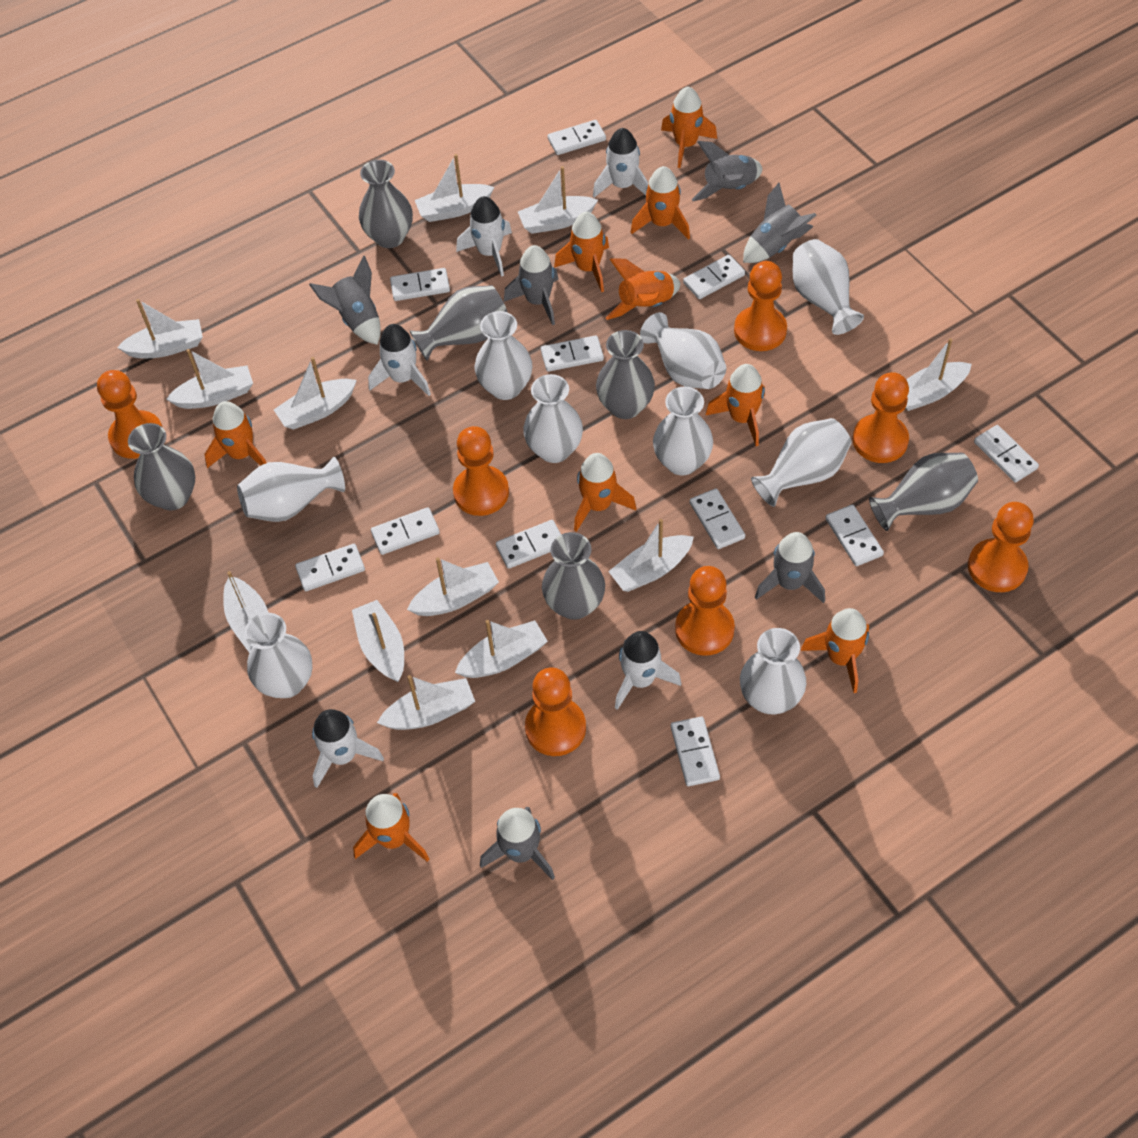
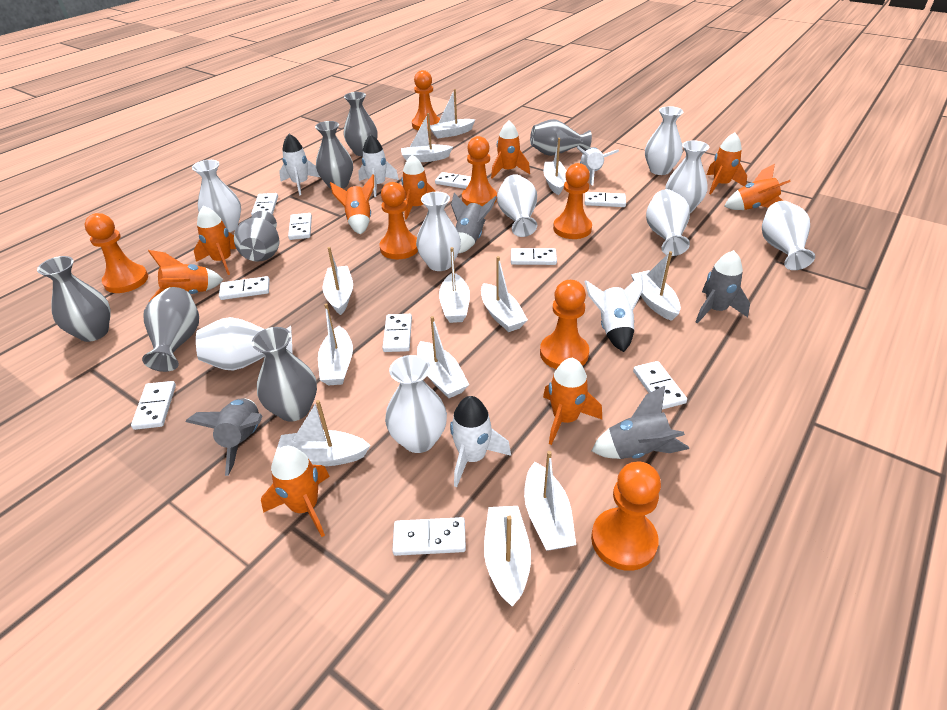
grey rocket: 6 -> 4
grey vase: 6 -> 7
white domino: 11 -> 10

